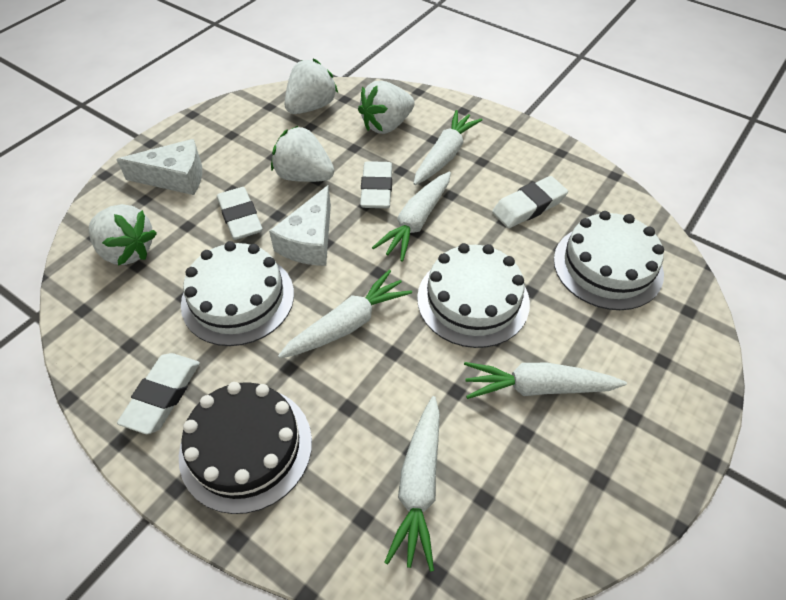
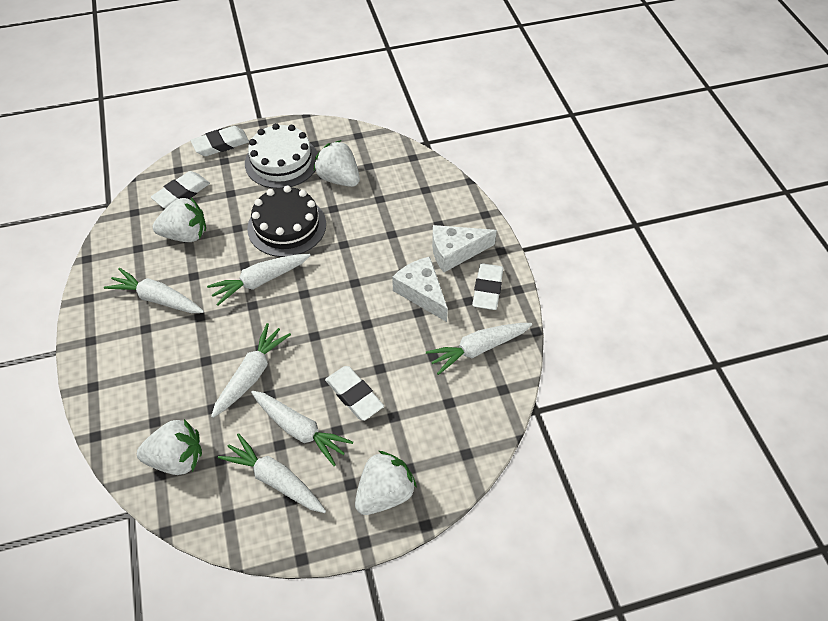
white cake: 3 -> 1
white carrot: 5 -> 6

